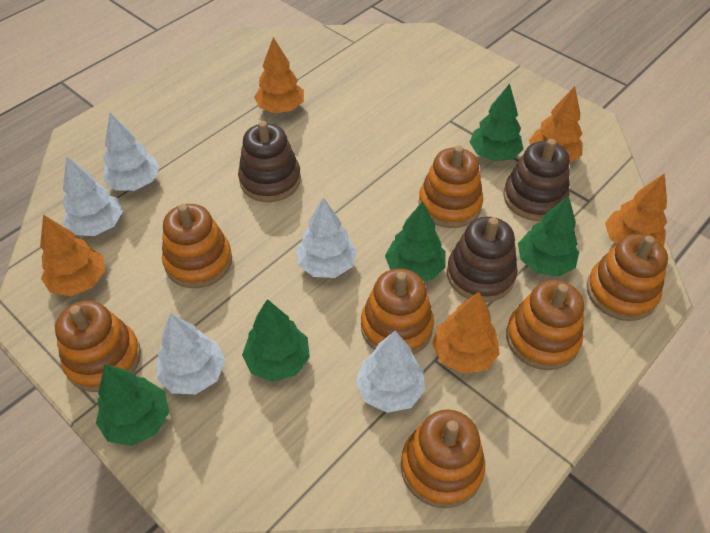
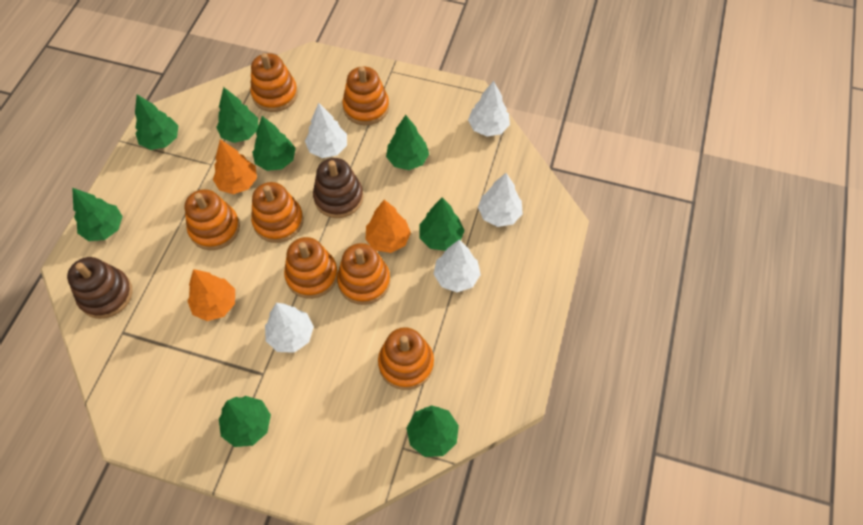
brown stacking toy: 3 -> 2
green tree: 5 -> 8
orange tree: 5 -> 3

